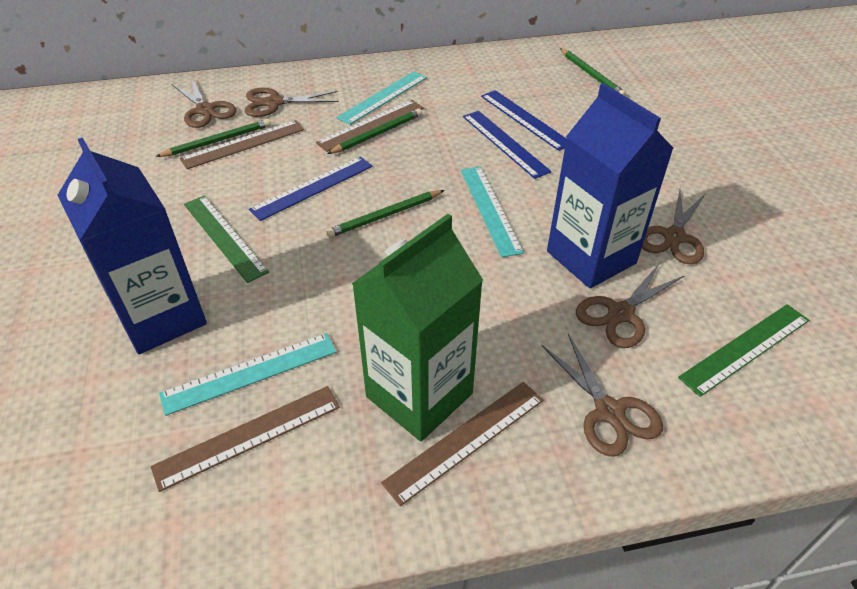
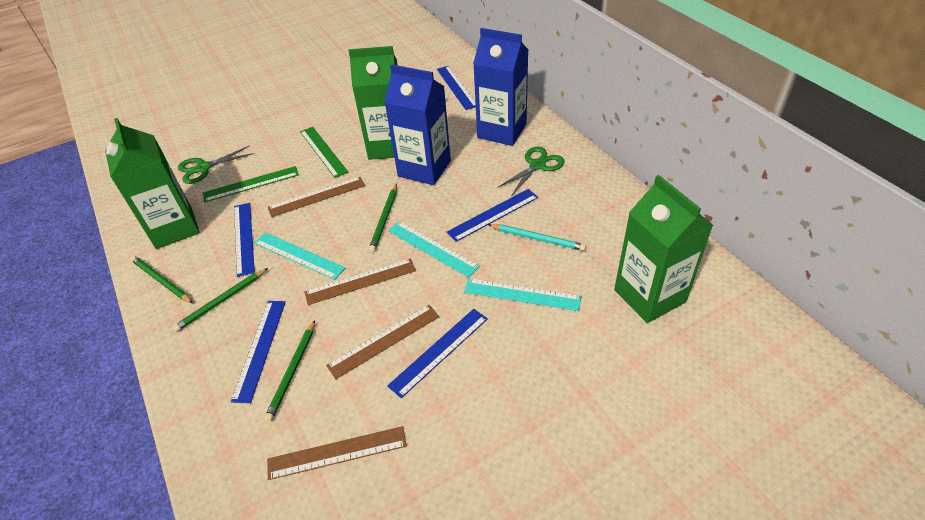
blue ruler: 3 -> 5
brown scissors: 5 -> 0
green carton: 1 -> 3
green scissors: 0 -> 2
turquoise pencil: 0 -> 1

